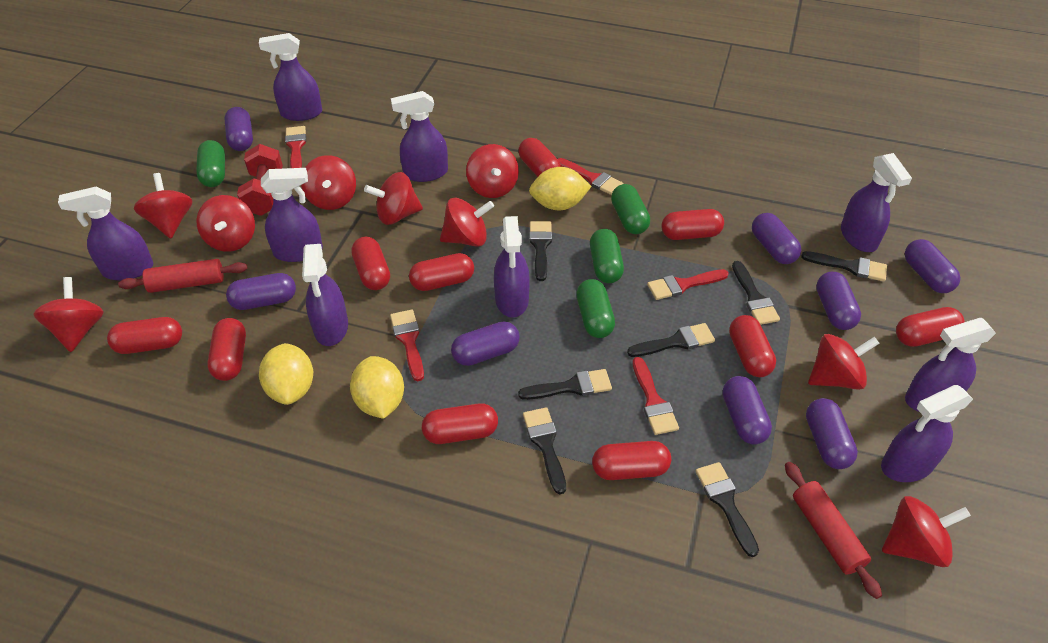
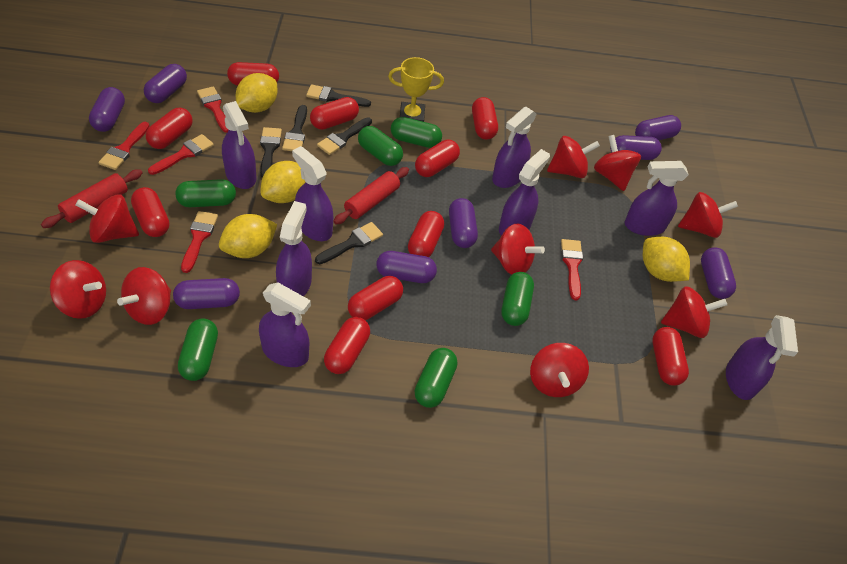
black brush: 7 -> 5
green capsule: 4 -> 6
purple spray bottle: 9 -> 8
red dumbbell: 1 -> 0
yellow lemon: 3 -> 4
yellow trophy: 0 -> 1

